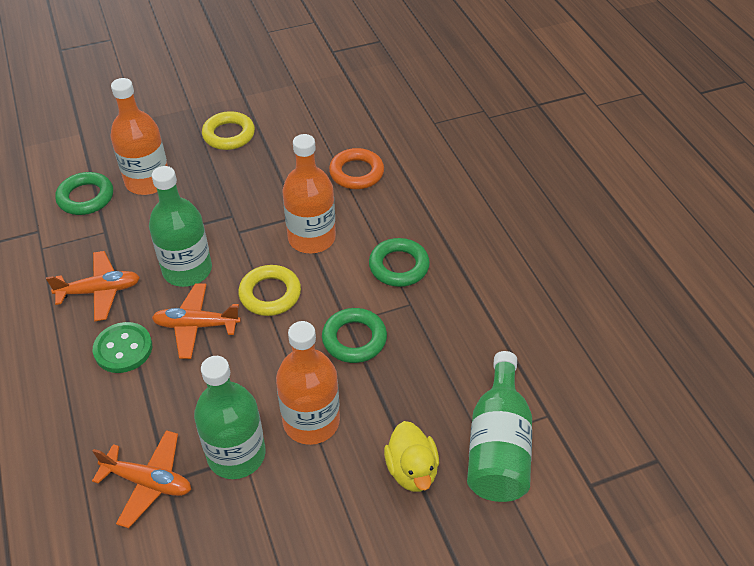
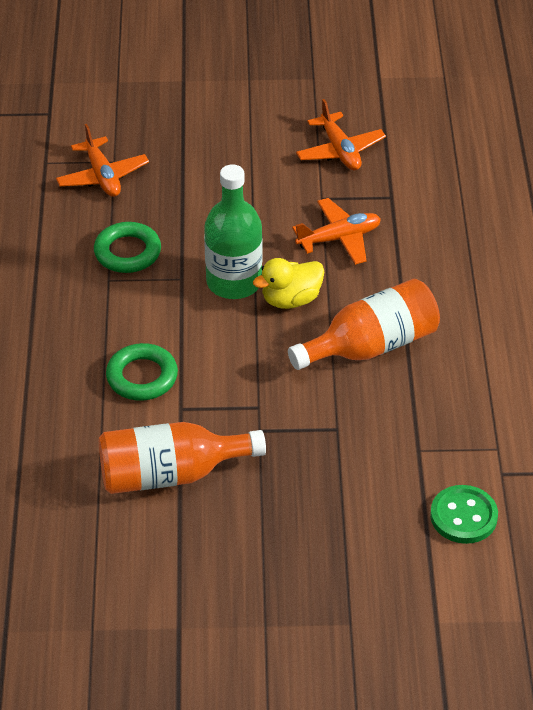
green bottle: 3 -> 1
green ring: 3 -> 2
orange bottle: 3 -> 2
orange ring: 1 -> 0
yellow ring: 2 -> 0

